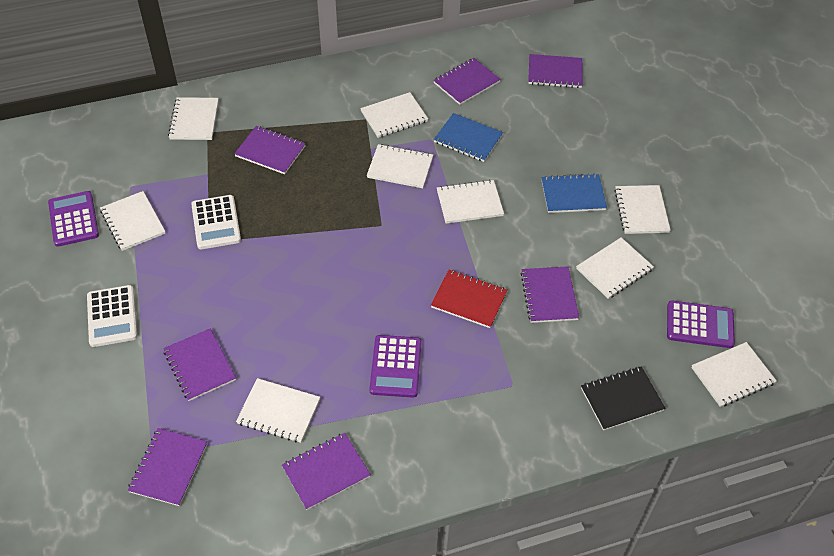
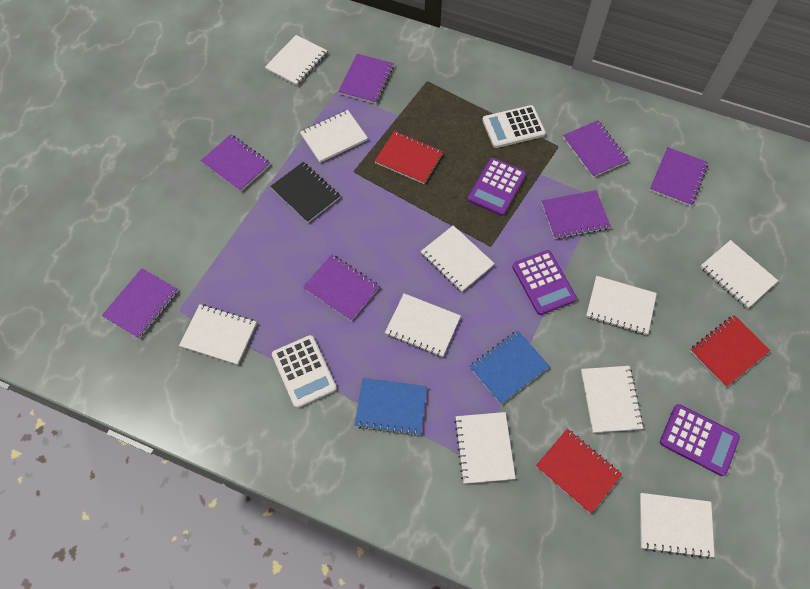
red notebook: 1 -> 3
white notebook: 9 -> 10

